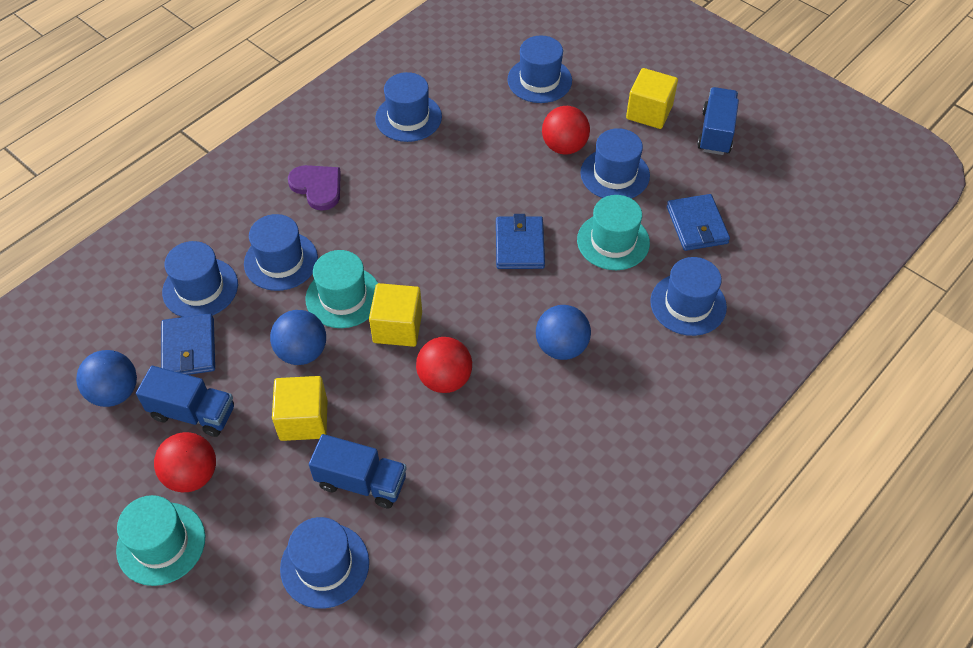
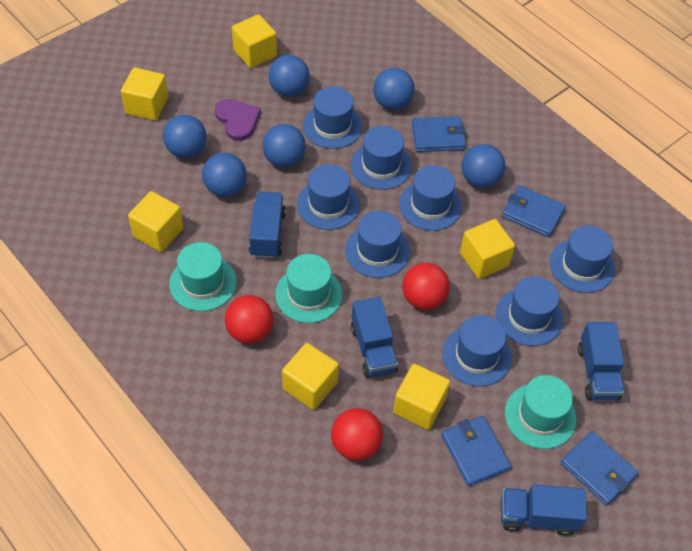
blue ball: 3 -> 6
blue hat: 7 -> 8
blue truck: 3 -> 4
blue wallet: 3 -> 4
yellow cube: 3 -> 6

